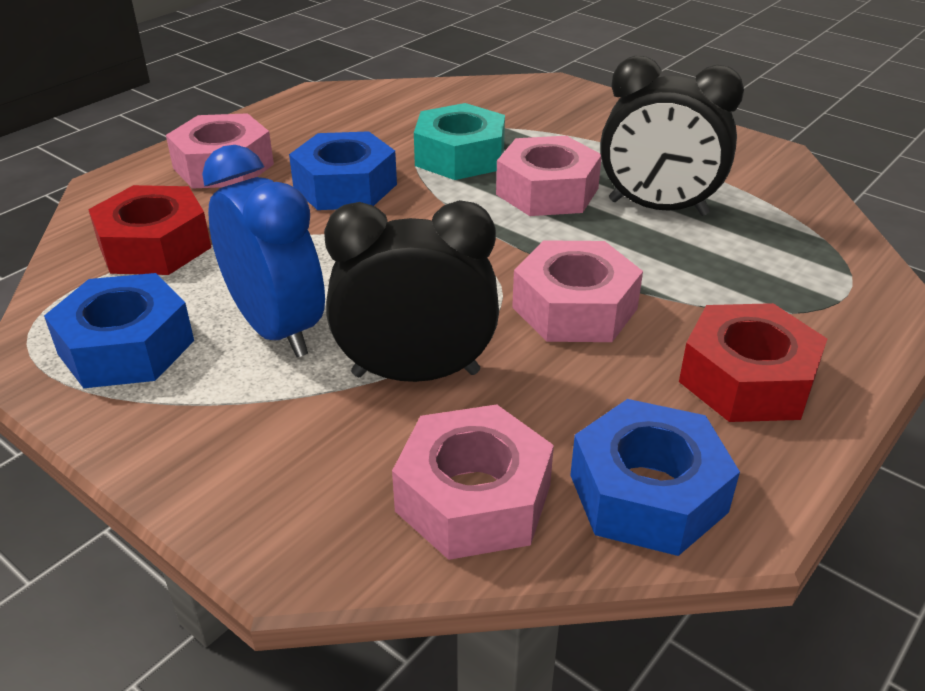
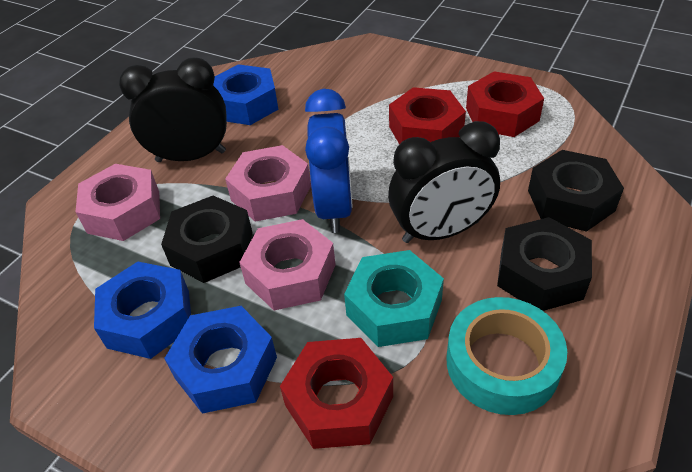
black nut: 0 -> 3
pink nut: 4 -> 3
red nut: 2 -> 3
turquoise tape: 0 -> 1

